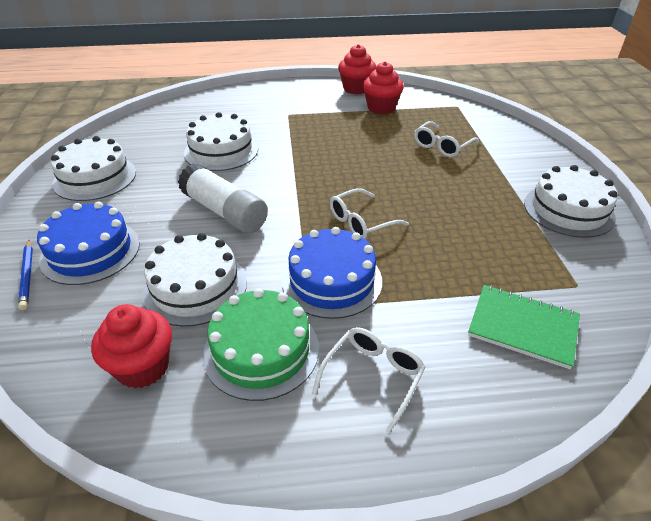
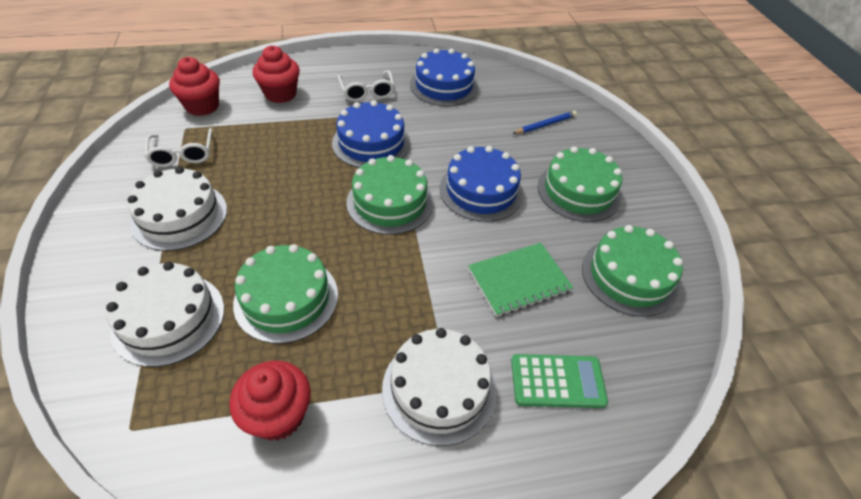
blue cake: 2 -> 3
green cake: 1 -> 4
green calculator: 0 -> 1
white cake: 4 -> 3
white glasses: 3 -> 2
white glue stick: 1 -> 0

